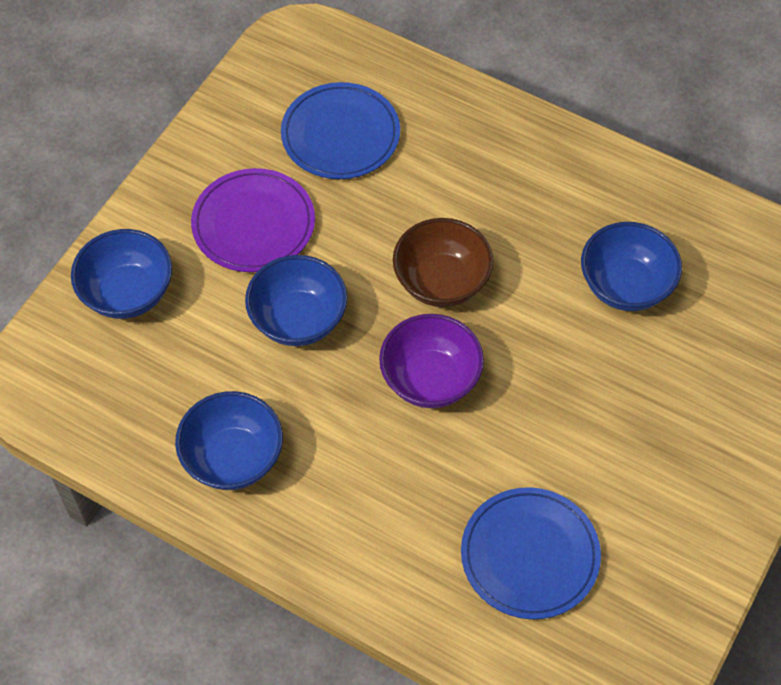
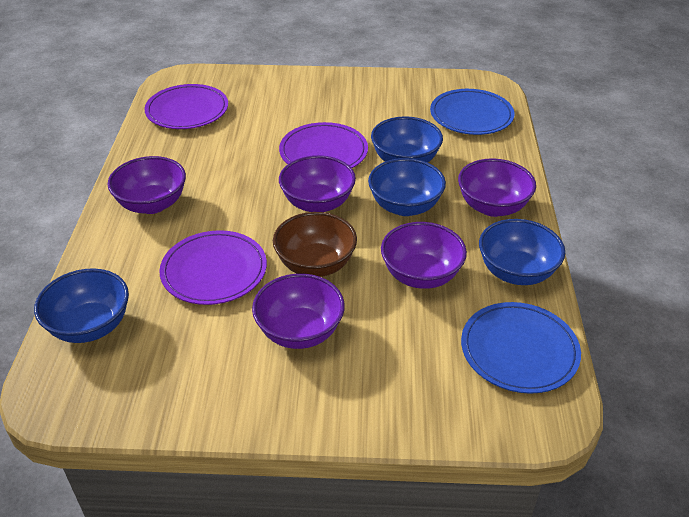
purple bowl: 1 -> 5
purple plate: 1 -> 3

